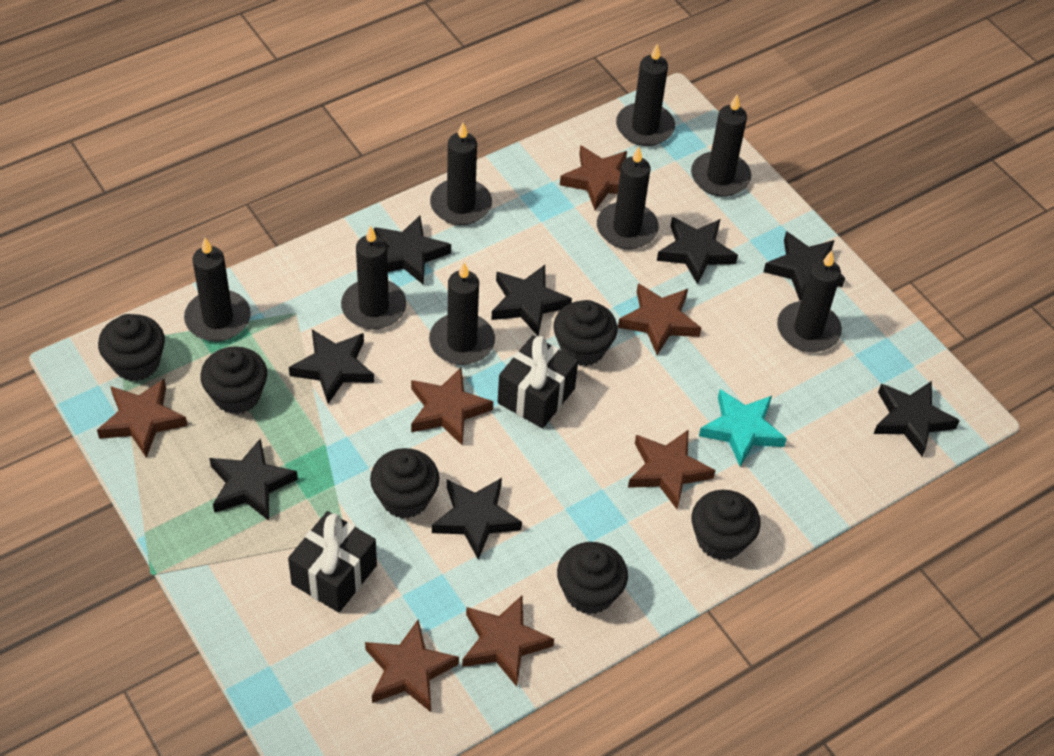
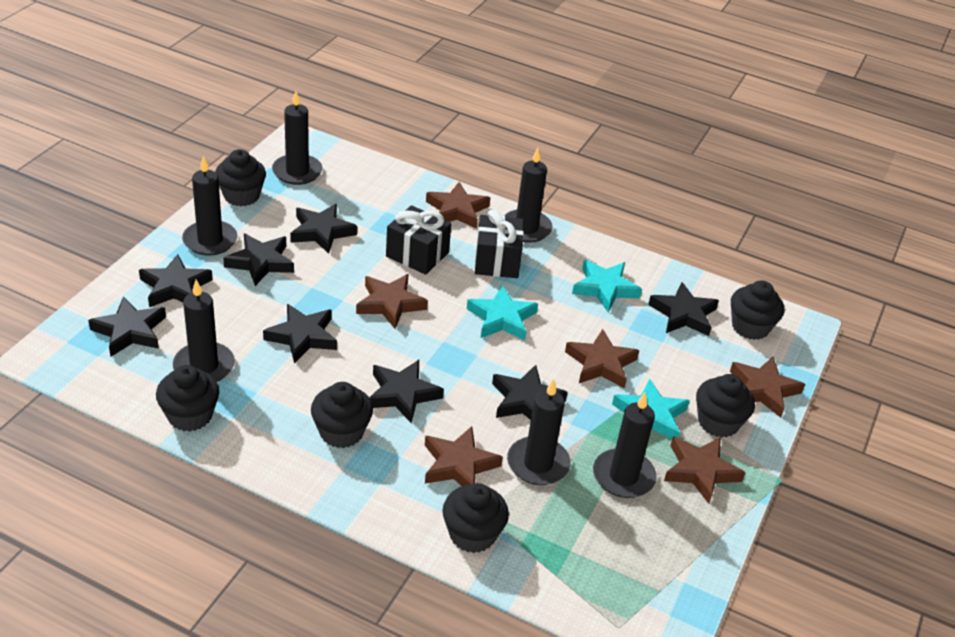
black candle: 8 -> 6
brown star: 7 -> 6
turquoise star: 1 -> 3

